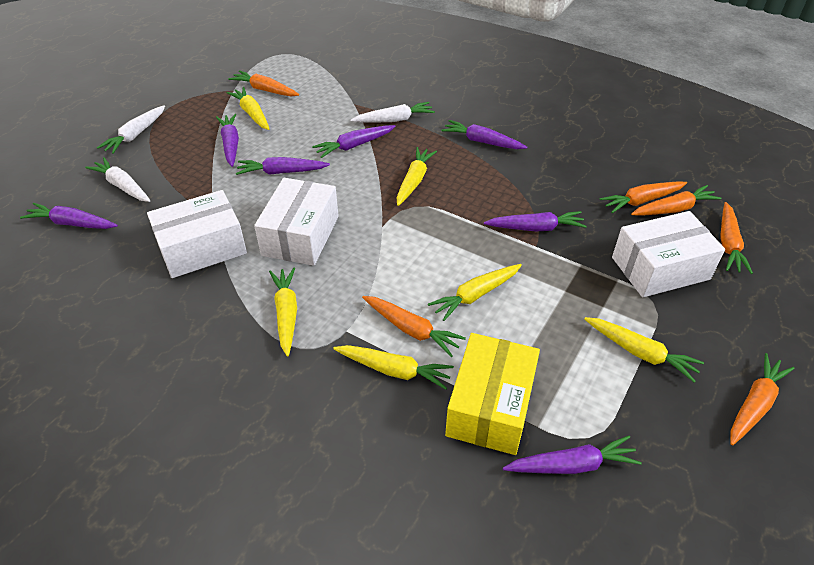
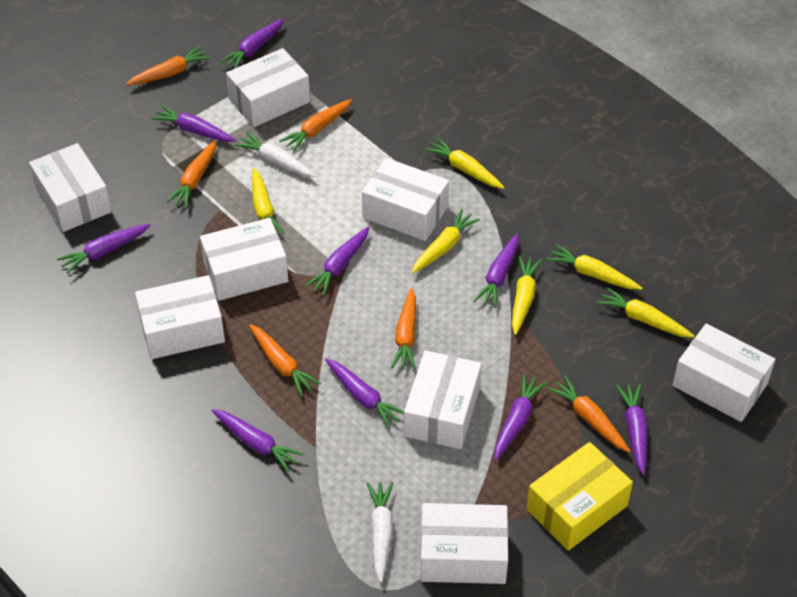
purple carrot: 7 -> 9
white box: 3 -> 8
white carrot: 3 -> 2

